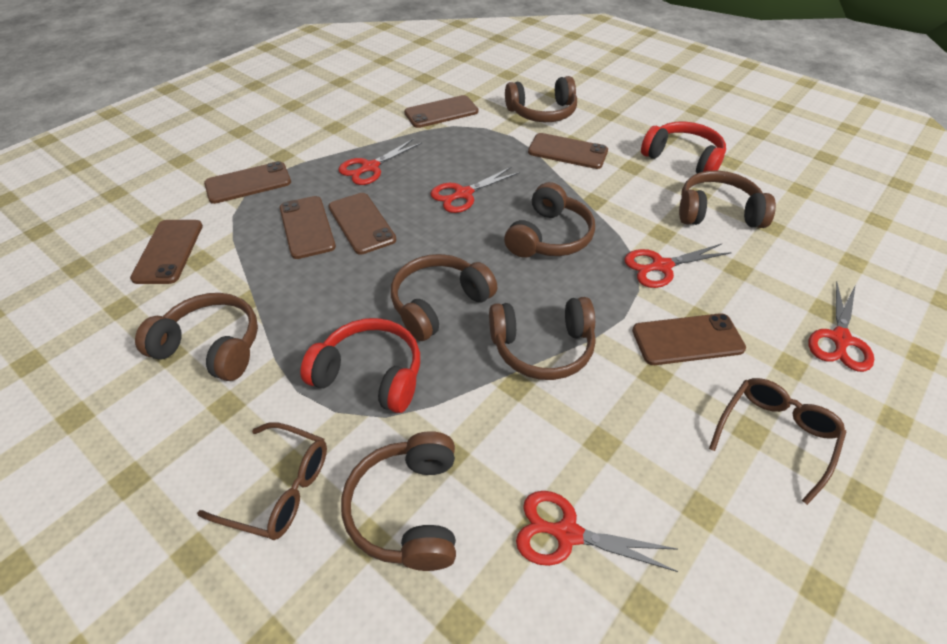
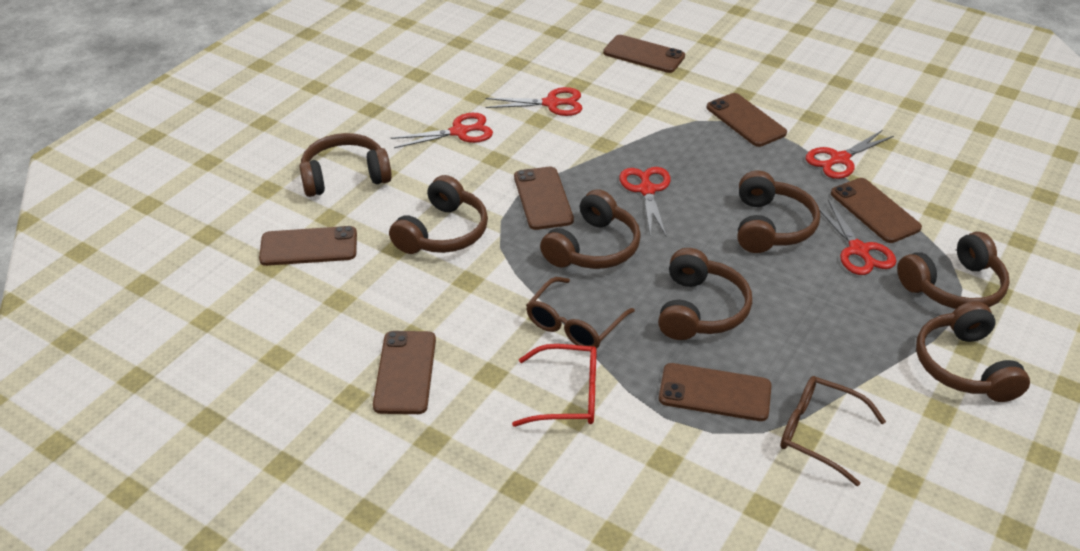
red glasses: 0 -> 1
red headphones: 2 -> 0

